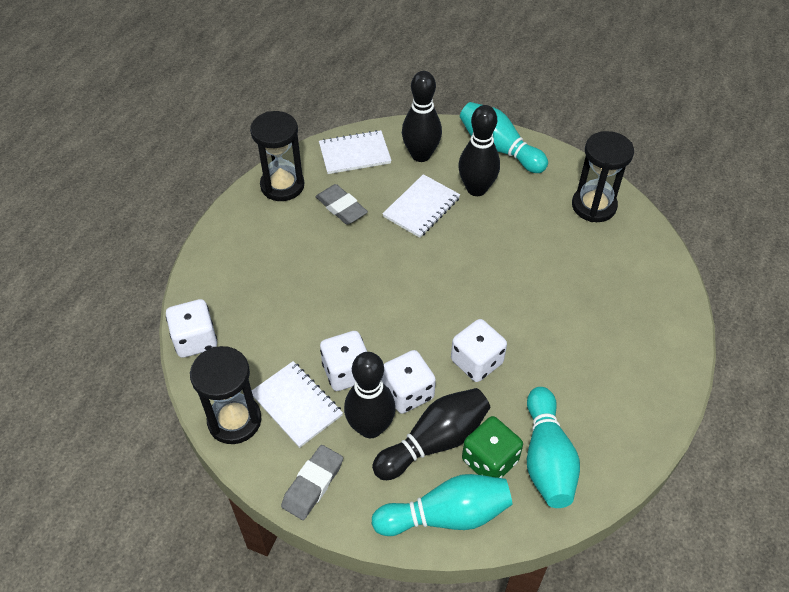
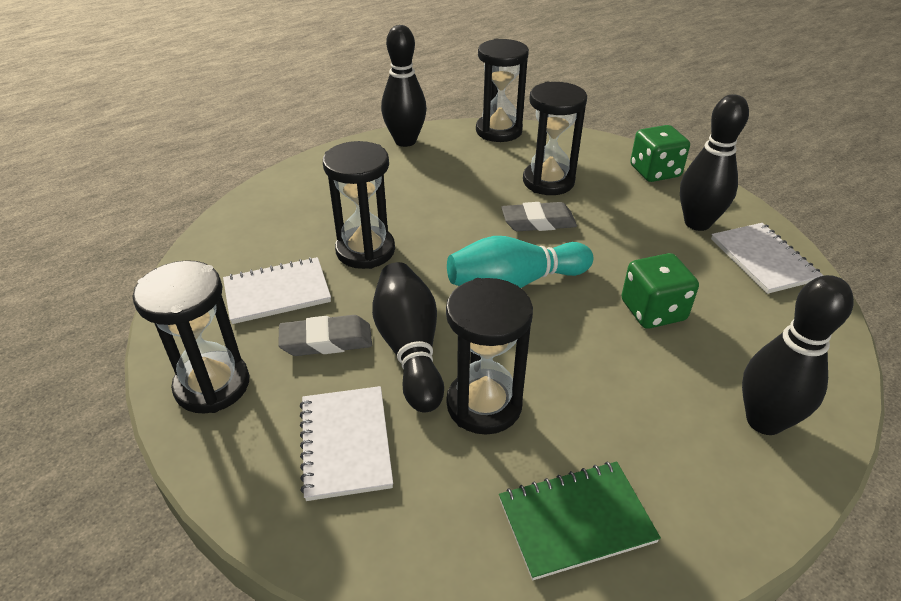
black hourglass: 3 -> 5
green dice: 1 -> 2
green notebook: 0 -> 1
turquoise bowling pin: 3 -> 1
white dice: 4 -> 0

